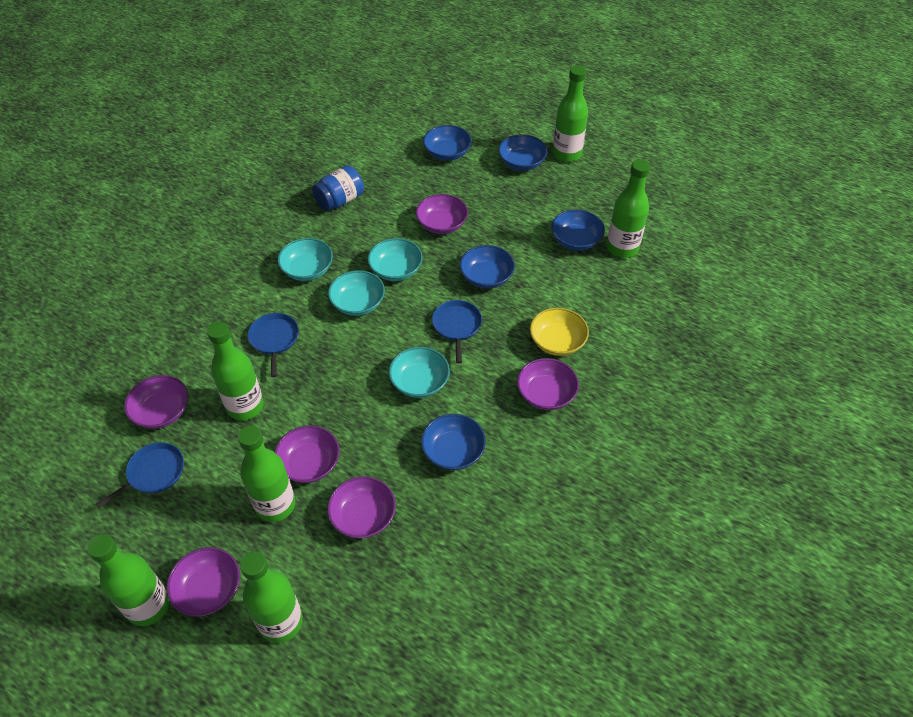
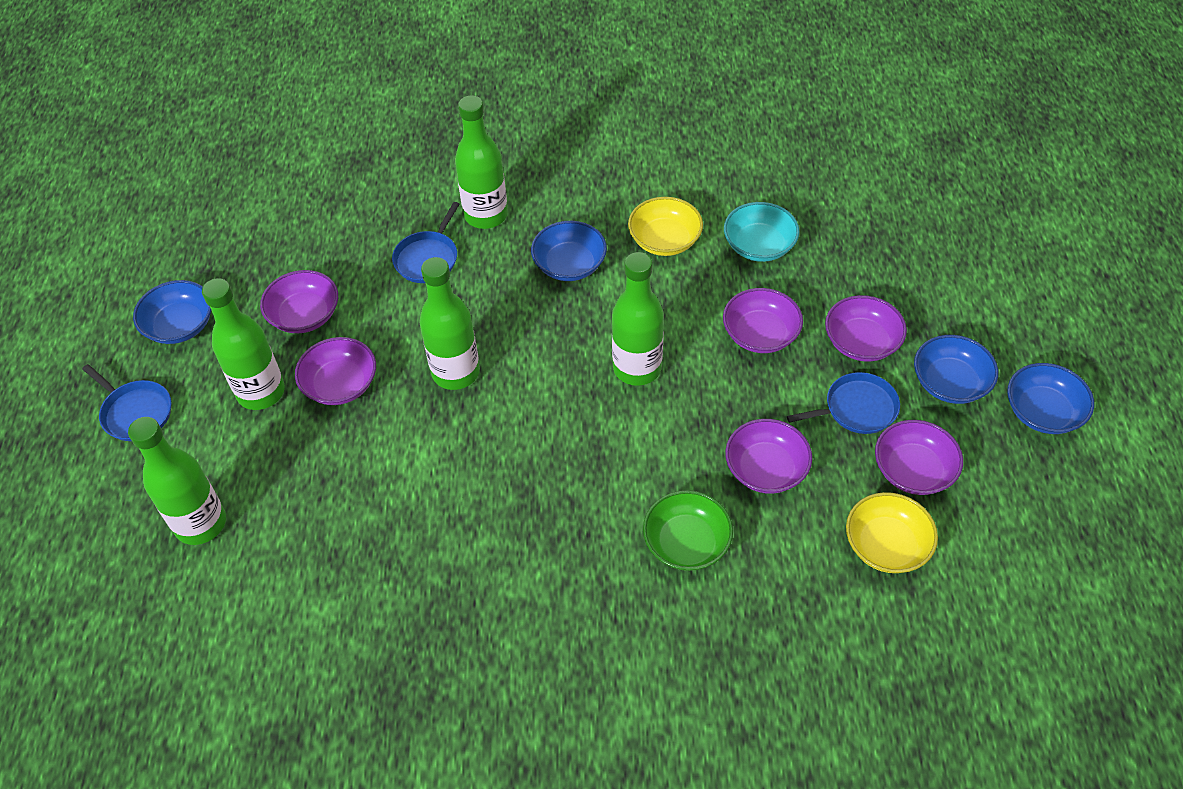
blue bowl: 5 -> 4
blue jar: 1 -> 0
green bottle: 6 -> 5
green bowl: 0 -> 1
turquoise bowl: 4 -> 1
yellow bowl: 1 -> 2

